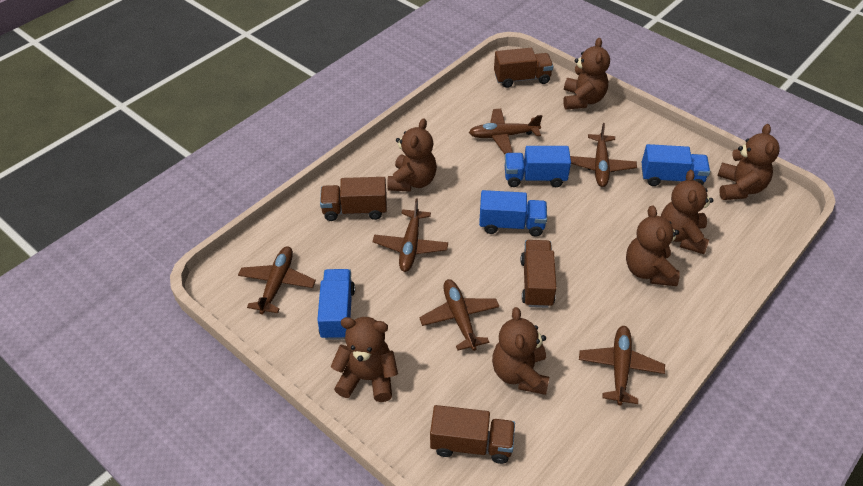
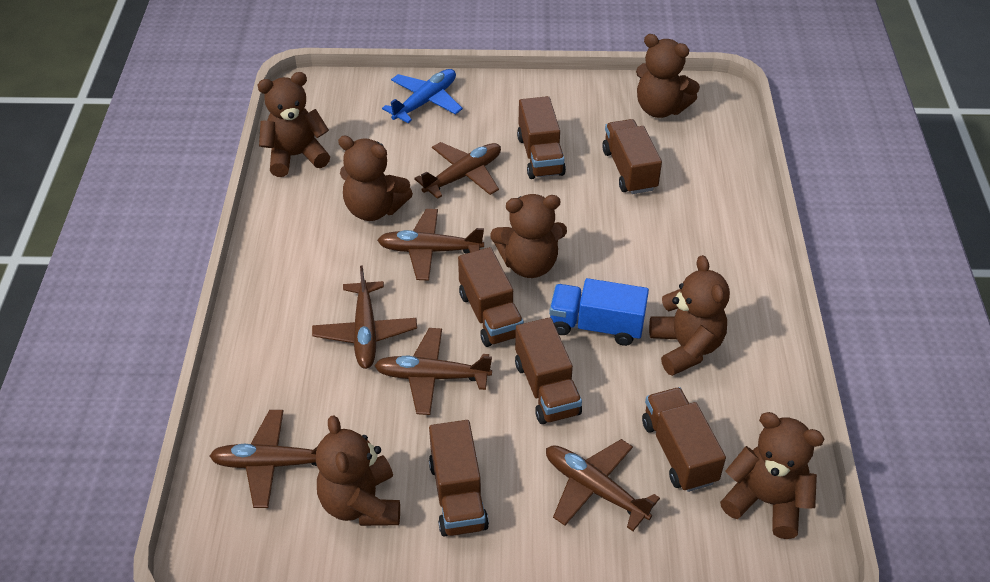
blue plane: 0 -> 1
blue truck: 4 -> 1
brown truck: 4 -> 6

